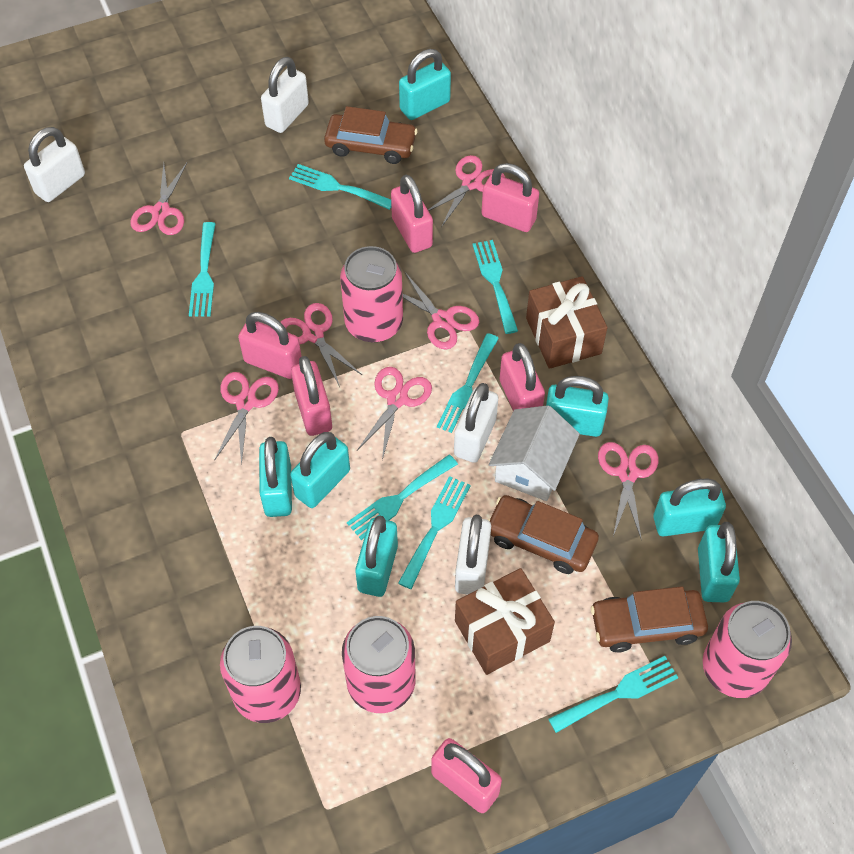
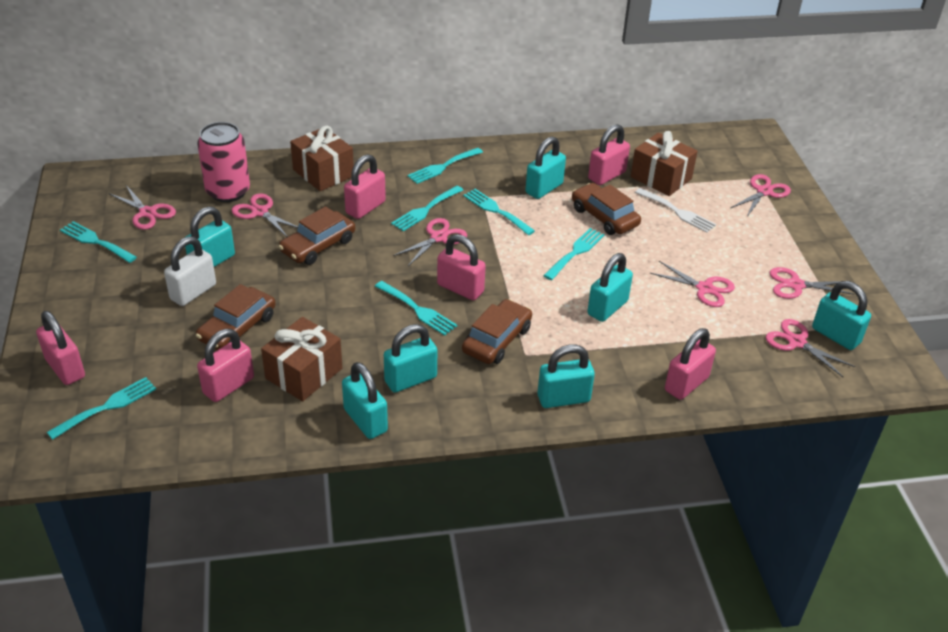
brown car: 3 -> 4
brown gift: 2 -> 3
pink can: 4 -> 1
white fork: 0 -> 1
white house: 1 -> 0
white padlock: 4 -> 1

